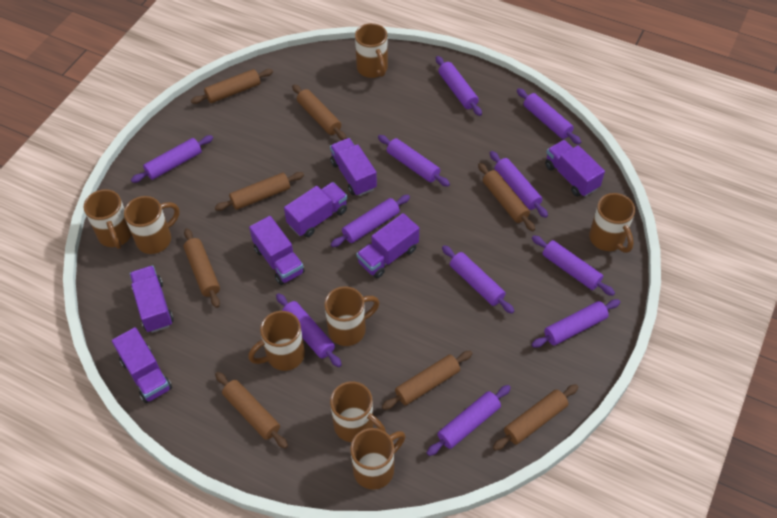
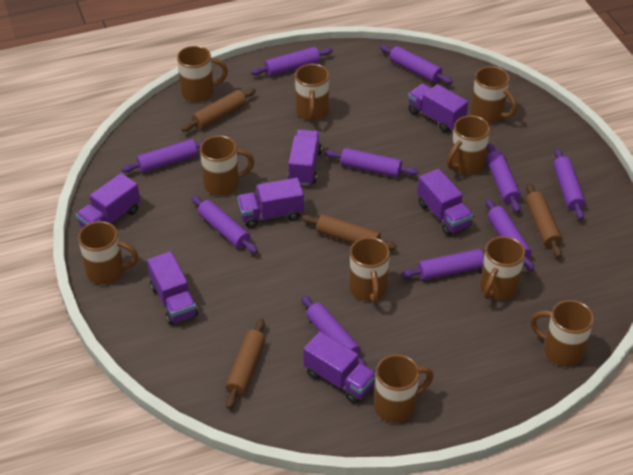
brown mug: 8 -> 10
brown rolling pin: 8 -> 4
purple rolling pin: 11 -> 10

